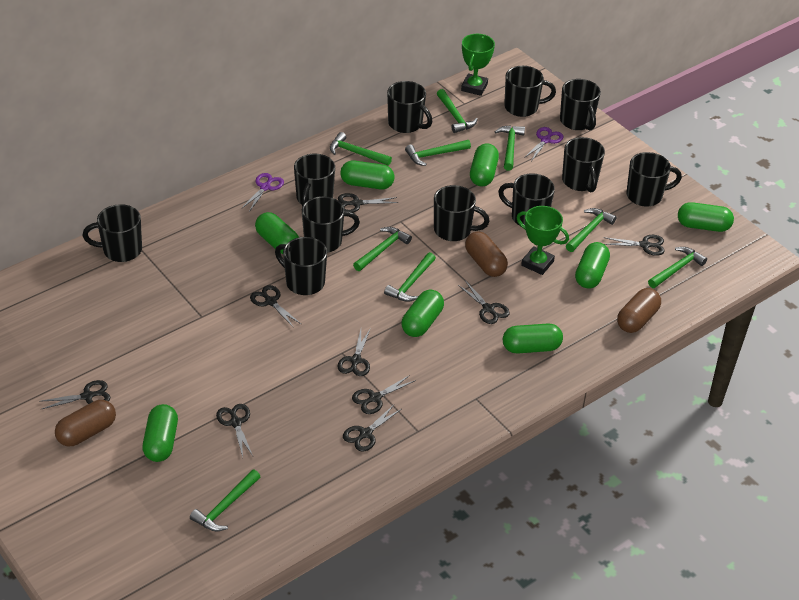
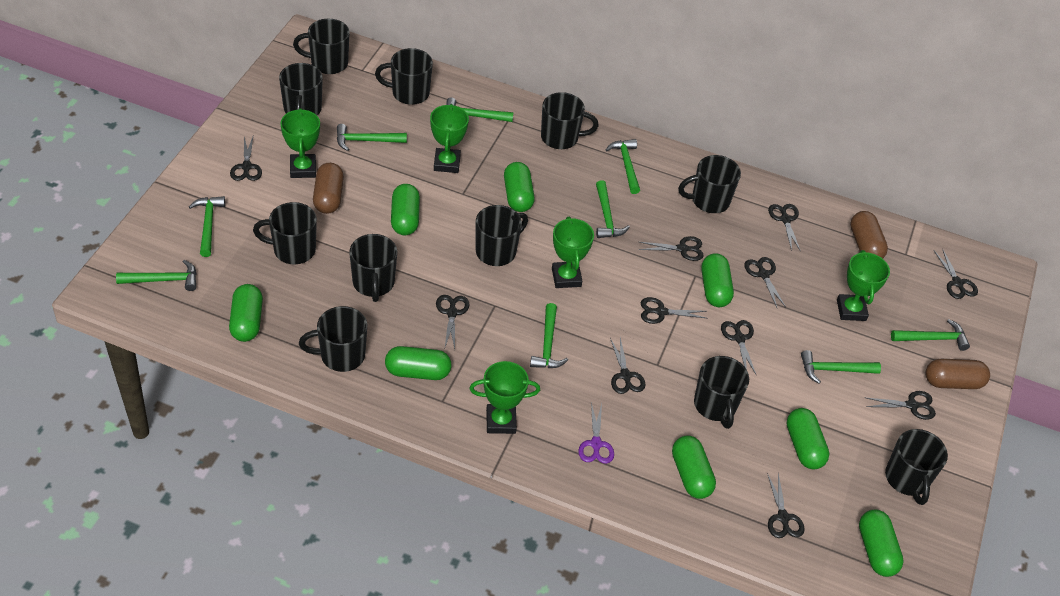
black scissors: 9 -> 11
green trophy: 2 -> 5
purple scissors: 2 -> 1

